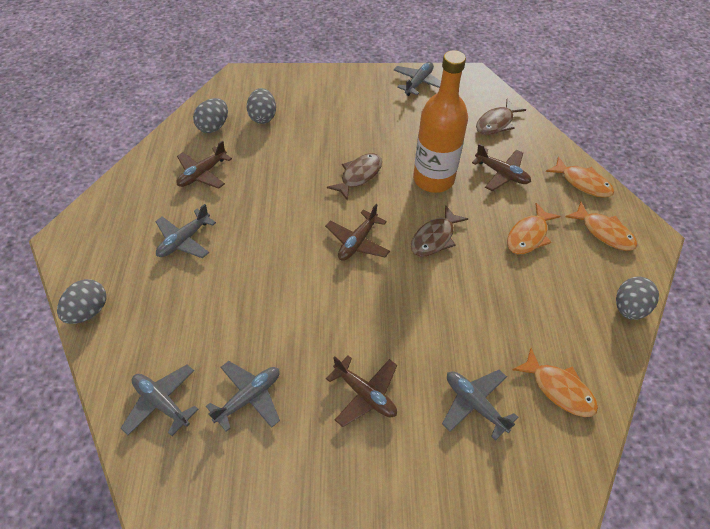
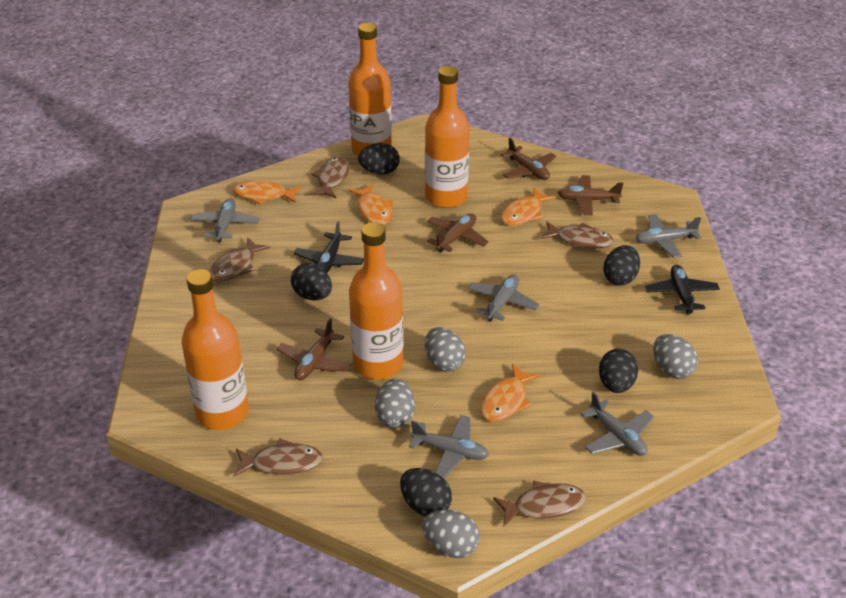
black egg: 0 -> 5
black plane: 0 -> 2
brown fish: 3 -> 5
orange bottle: 1 -> 4

